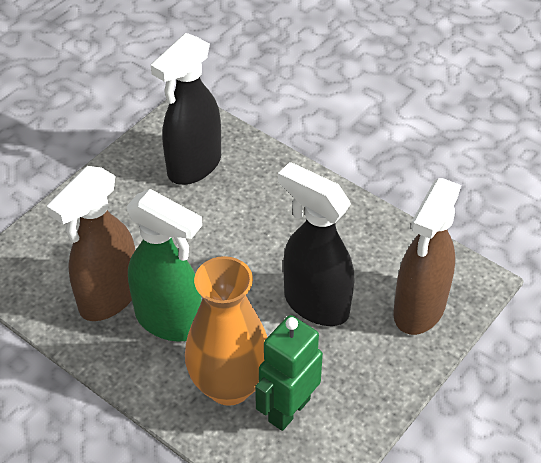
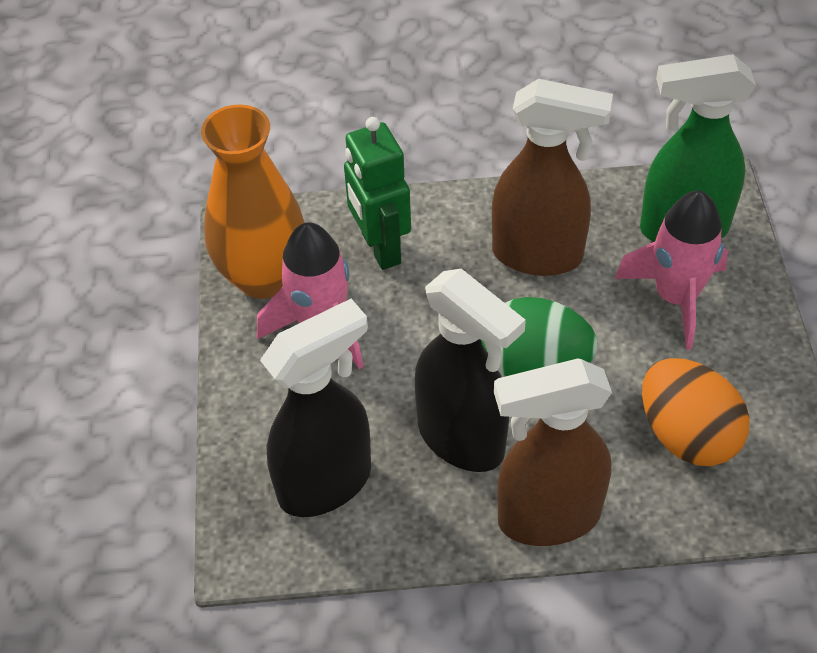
green egg: 0 -> 1
orange egg: 0 -> 1
pink rocket: 0 -> 2

